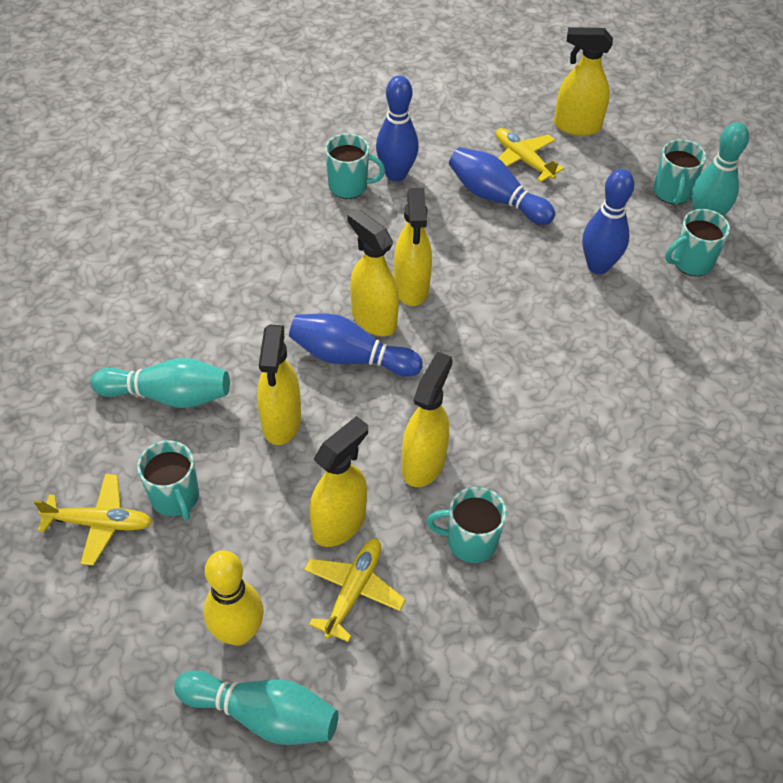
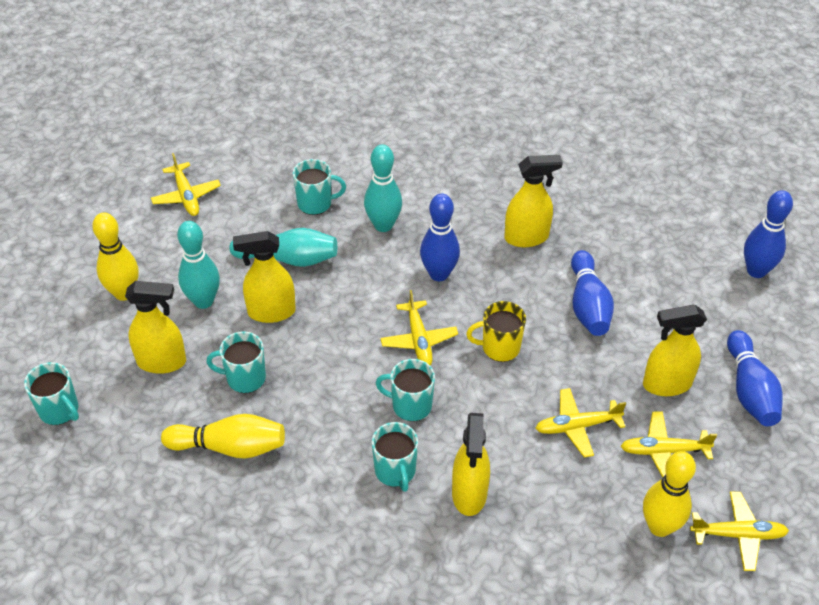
yellow bowling pin: 1 -> 3
yellow mug: 0 -> 1
yellow plane: 3 -> 5
yellow spray bottle: 6 -> 5

